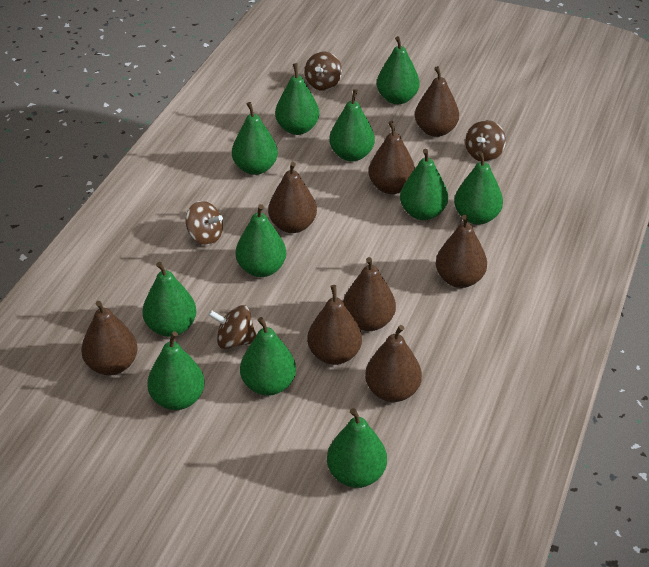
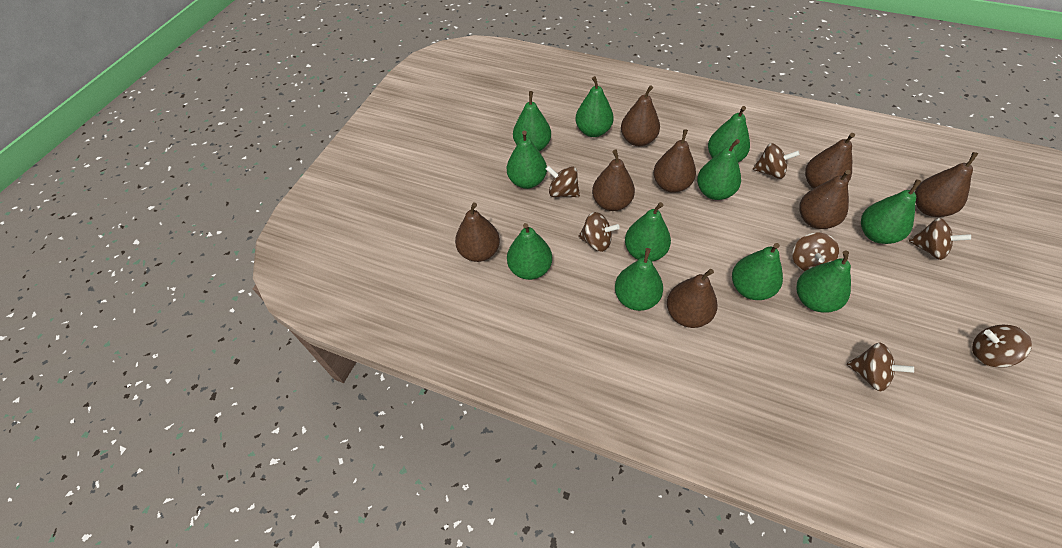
brown spinning top: 4 -> 7

